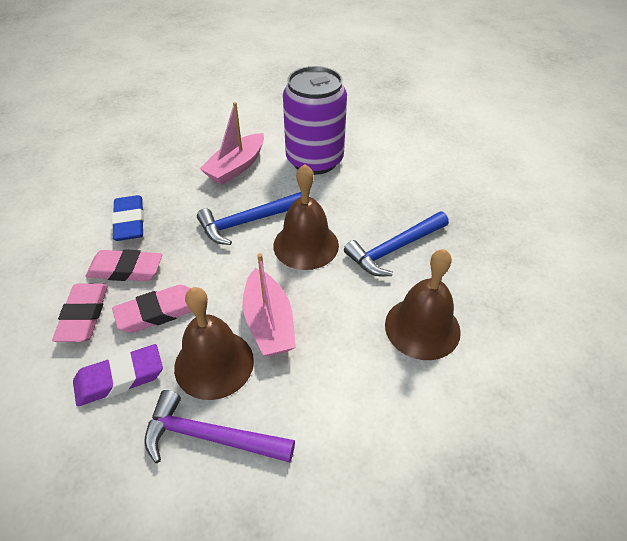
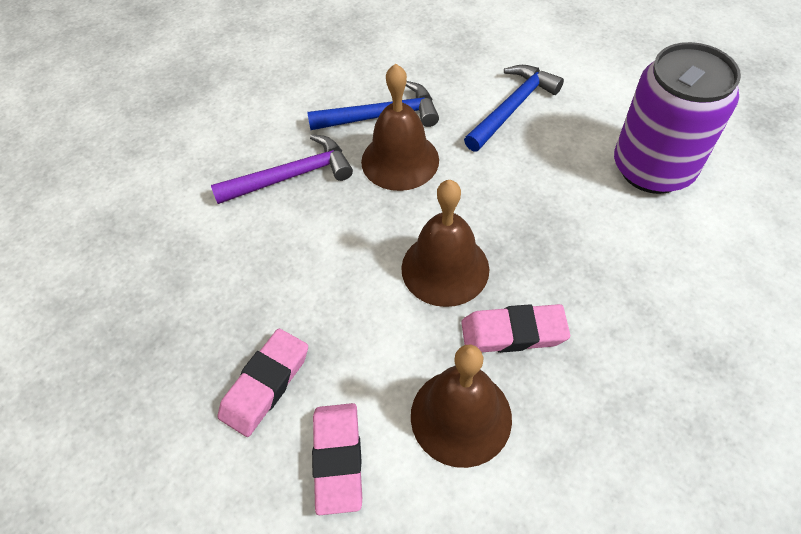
blue eraser: 1 -> 0
pink boat: 2 -> 0
purple eraser: 1 -> 0

